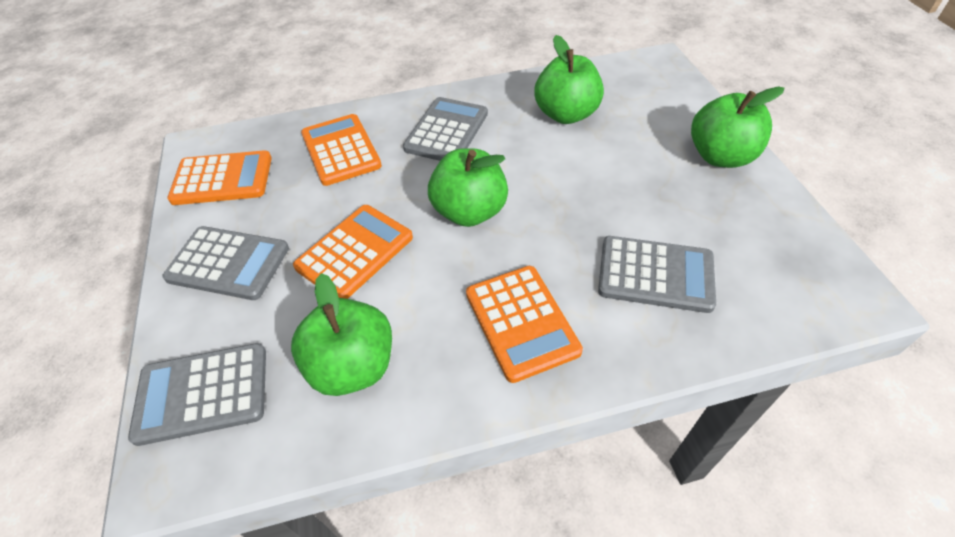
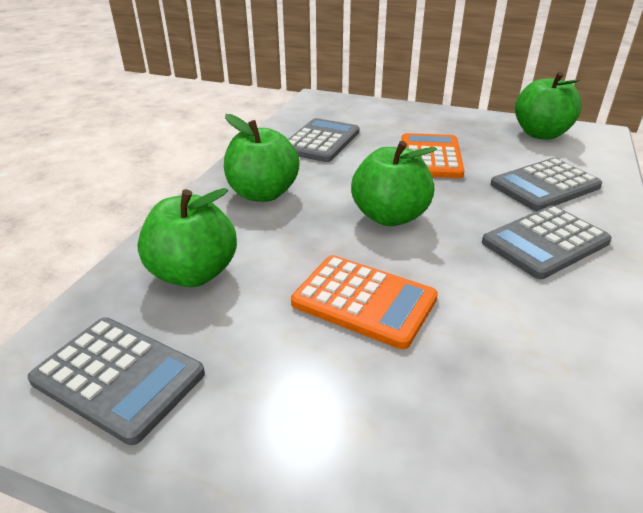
orange calculator: 4 -> 2

